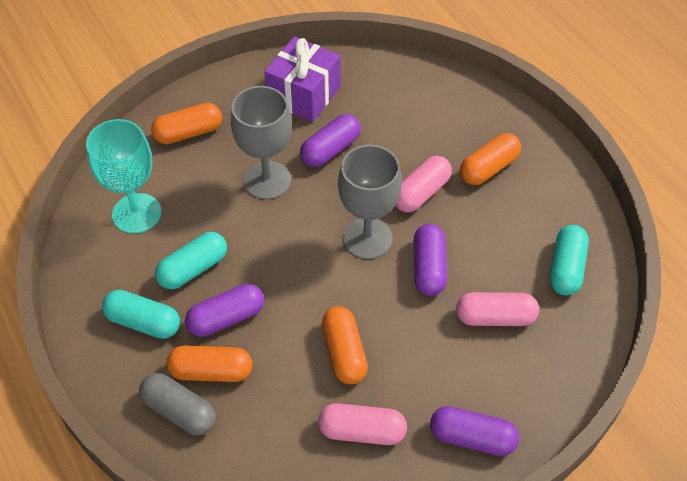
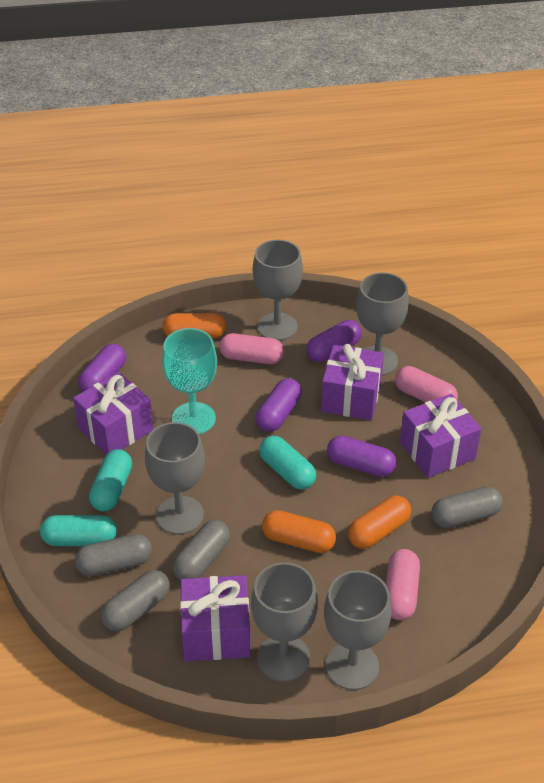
grey capsule: 1 -> 4
grey goblet: 2 -> 5
orange capsule: 4 -> 3
purple gift: 1 -> 4

